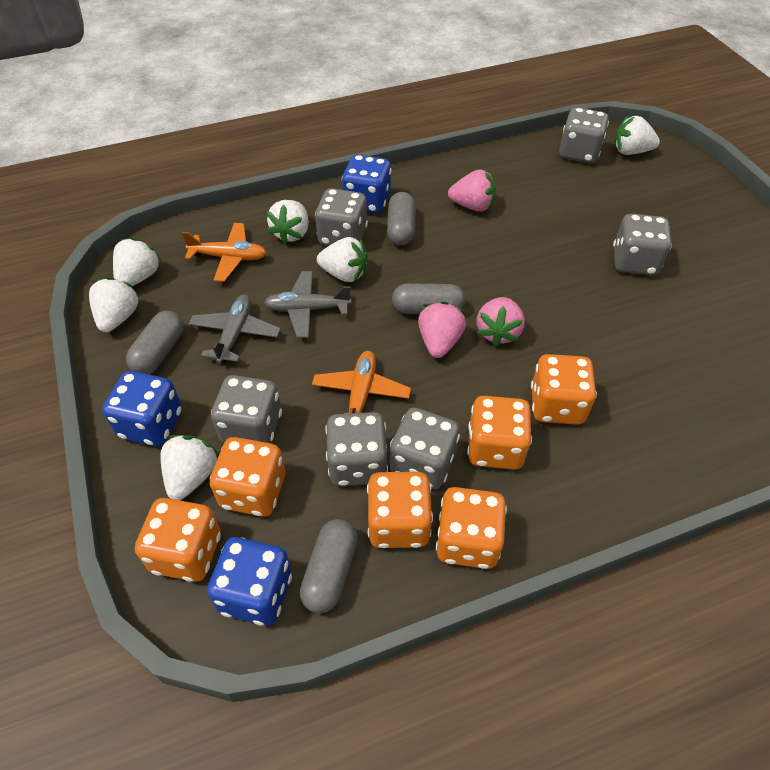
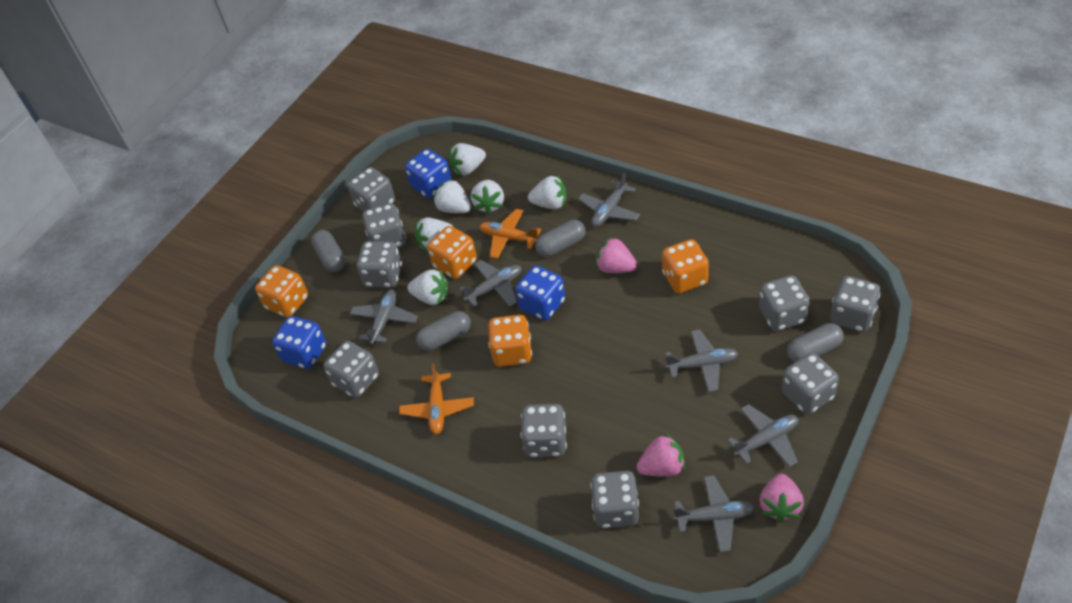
grey dice: 6 -> 9
grey plane: 2 -> 6
orange dice: 6 -> 4

